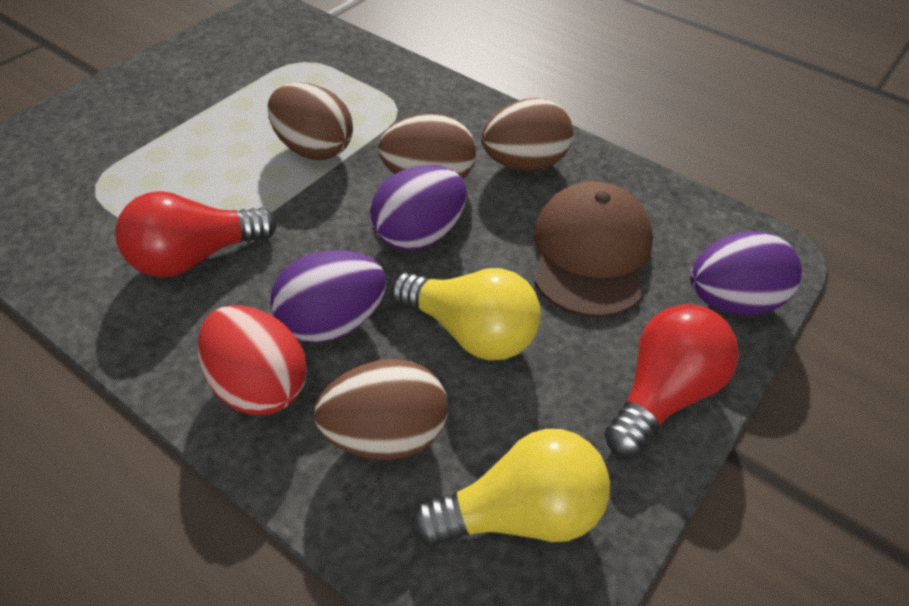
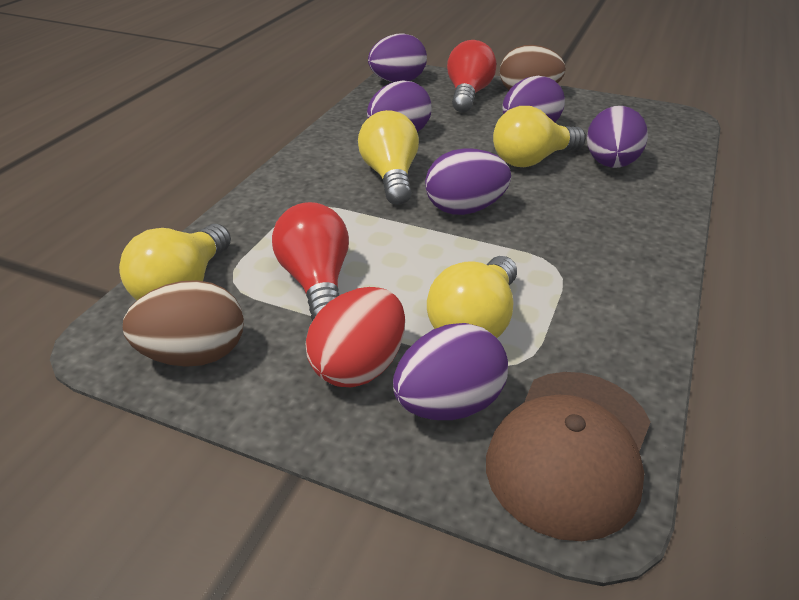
brown egg: 4 -> 2
purple egg: 3 -> 6
yellow light bulb: 2 -> 4

